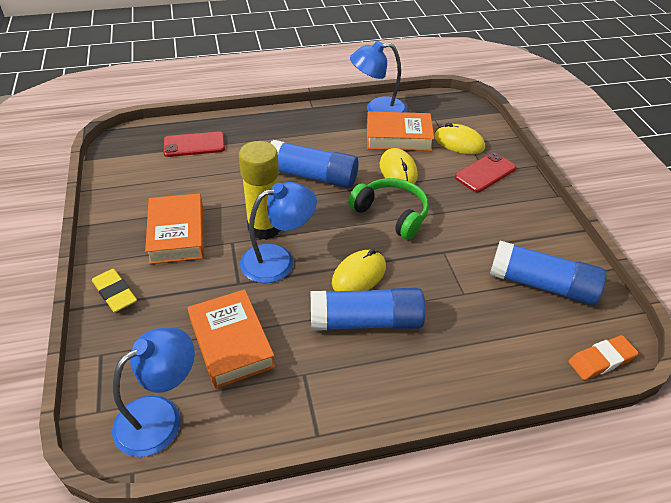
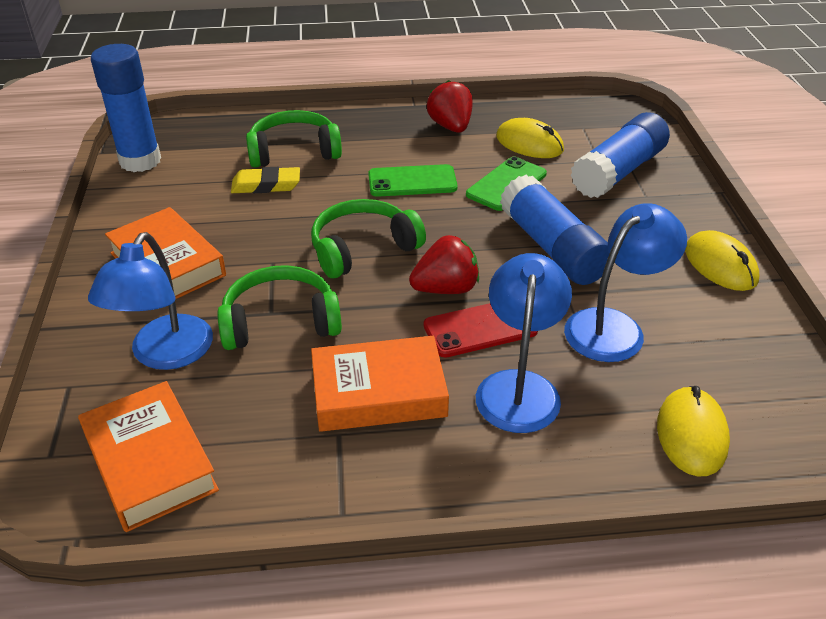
green headphones: 1 -> 3
green phone: 0 -> 2
orange eraser: 1 -> 0
red phone: 2 -> 1
red strawberry: 0 -> 2
yellow glue stick: 1 -> 0

